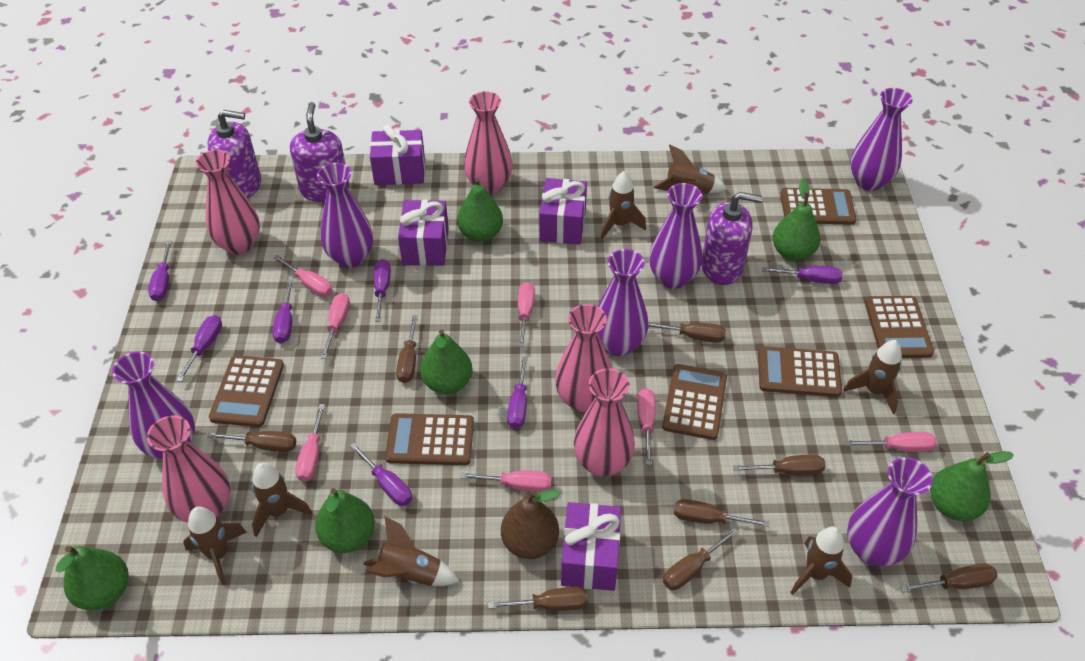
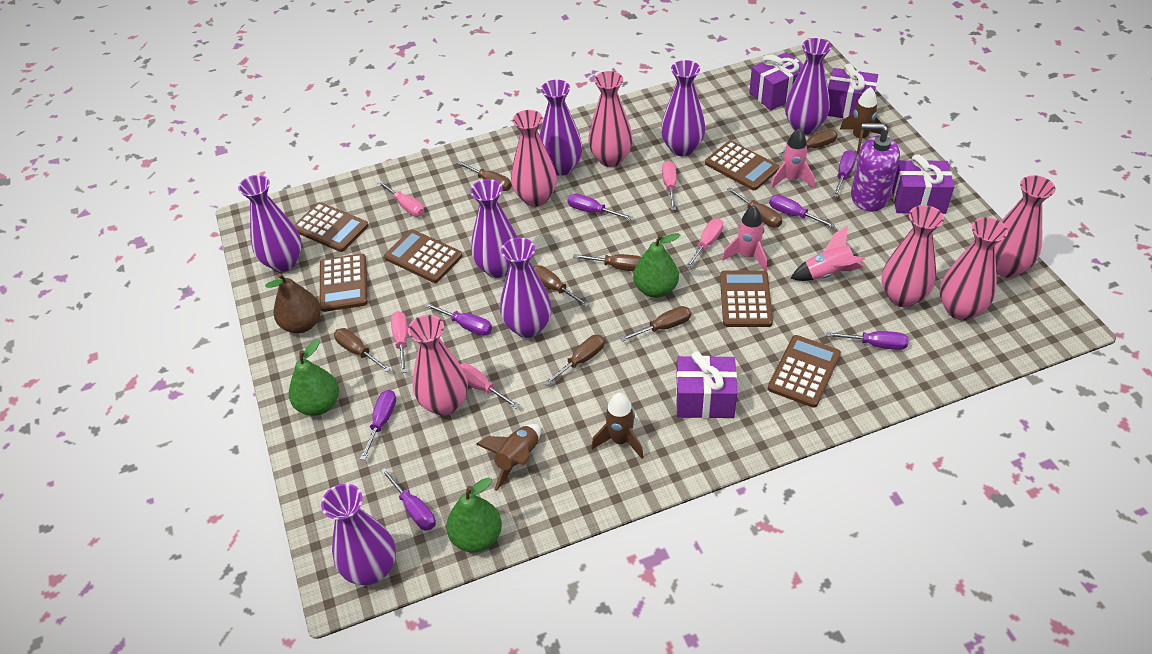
brown rocket: 7 -> 3
green pear: 6 -> 3
pink rocket: 0 -> 3
pink screwdriver: 7 -> 5
pink vase: 5 -> 6
purple soap dispenser: 3 -> 1
purple vase: 6 -> 7

